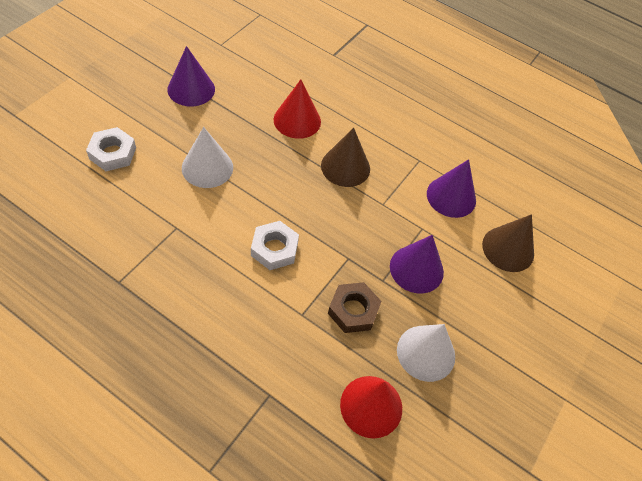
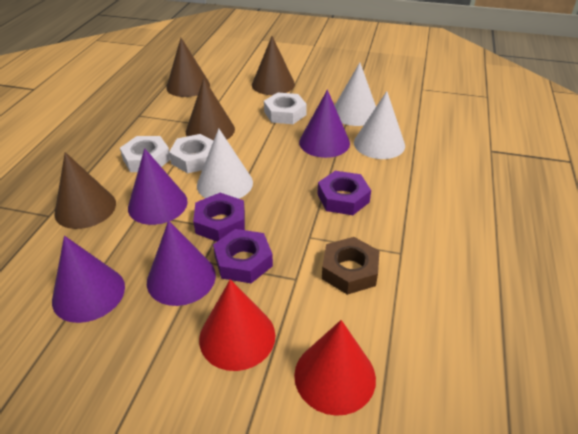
brown cone: 2 -> 4
purple cone: 3 -> 4
purple nut: 0 -> 3
white cone: 2 -> 3
white nut: 2 -> 3

